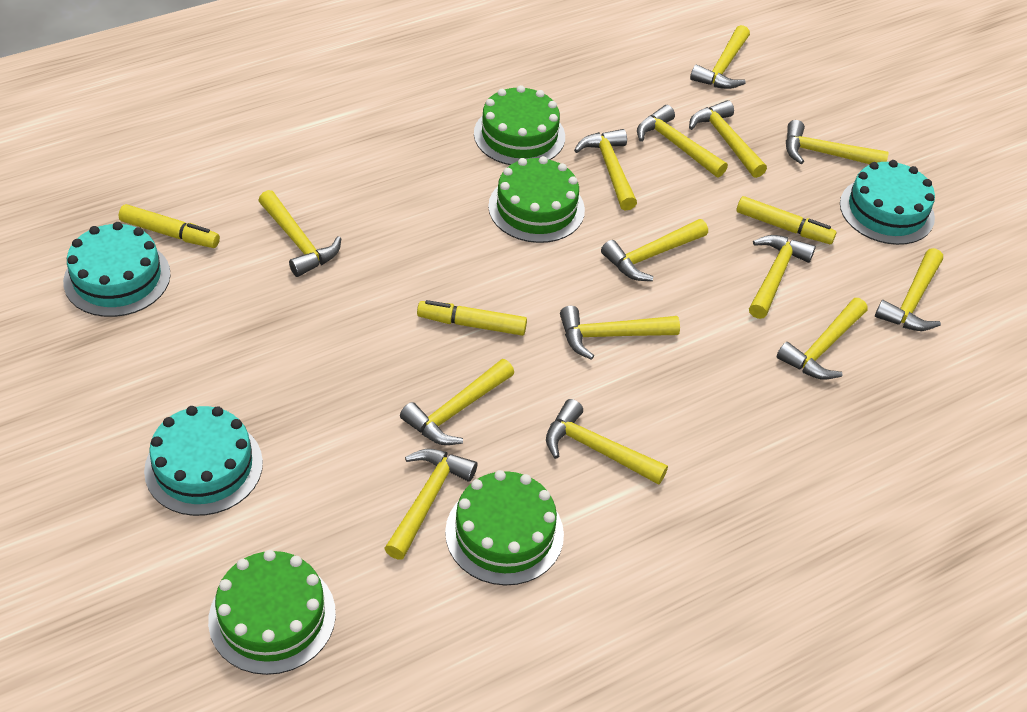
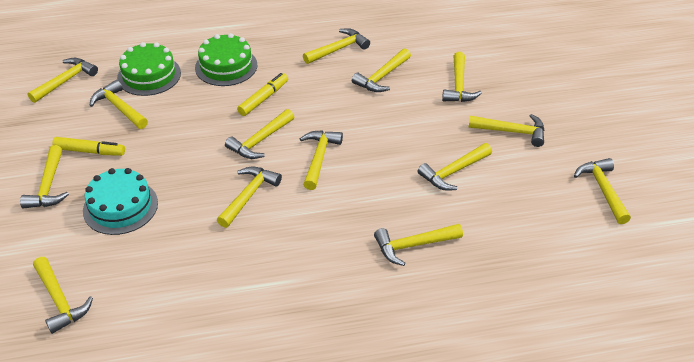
green cake: 4 -> 2
turquoise cake: 3 -> 1
yellow marker: 3 -> 2

